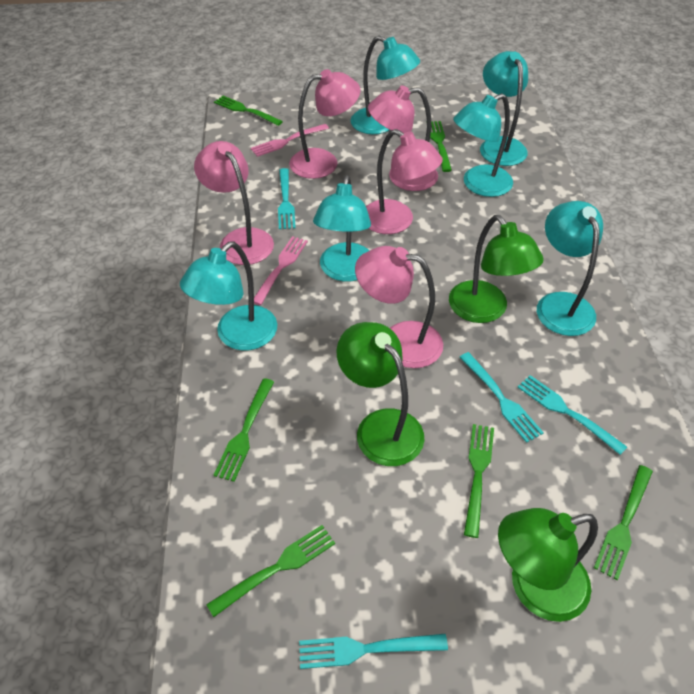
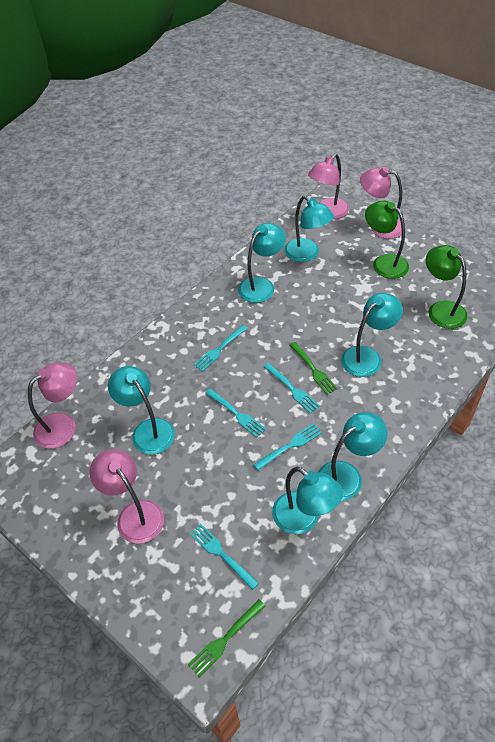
green fork: 6 -> 2
green lamp: 3 -> 2
pink fork: 2 -> 0
pink lamp: 5 -> 4
turquoise fork: 4 -> 5

